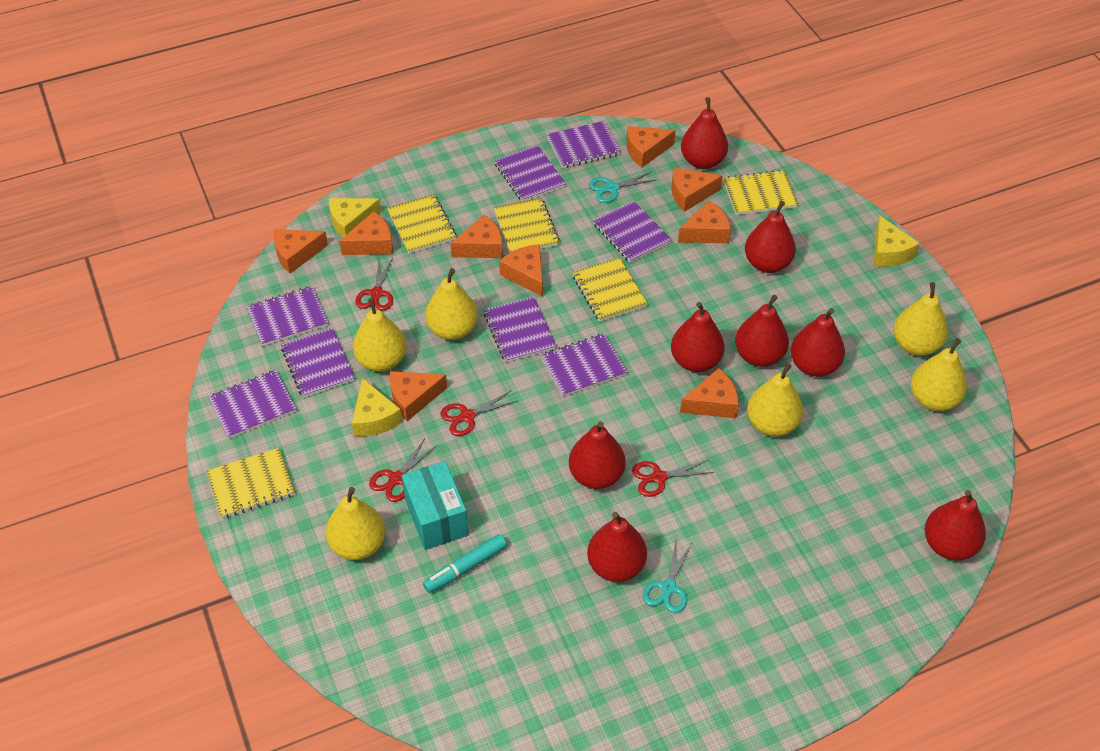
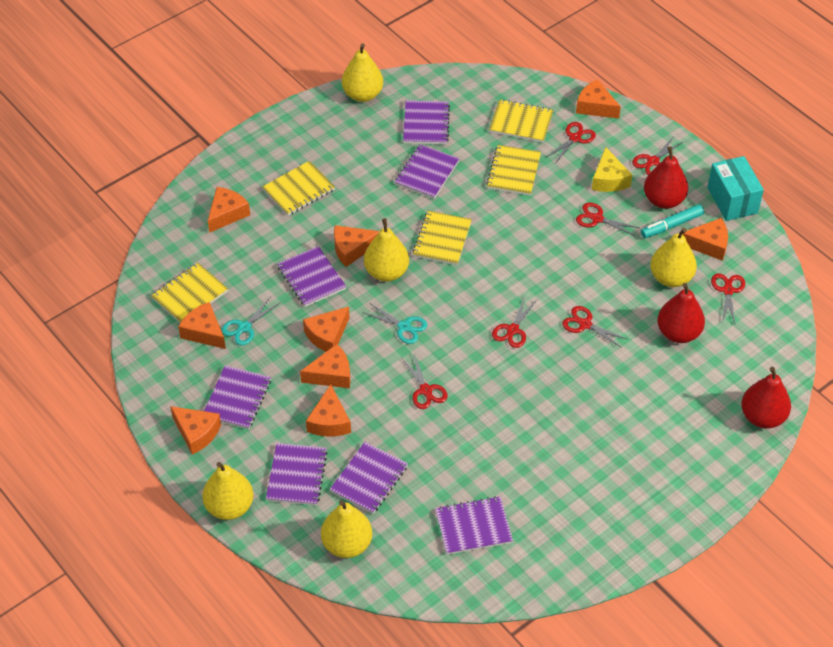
purple notebook: 8 -> 7
red pear: 8 -> 3
red scissors: 4 -> 7
yellow cheese: 3 -> 1
yellow pear: 6 -> 5

